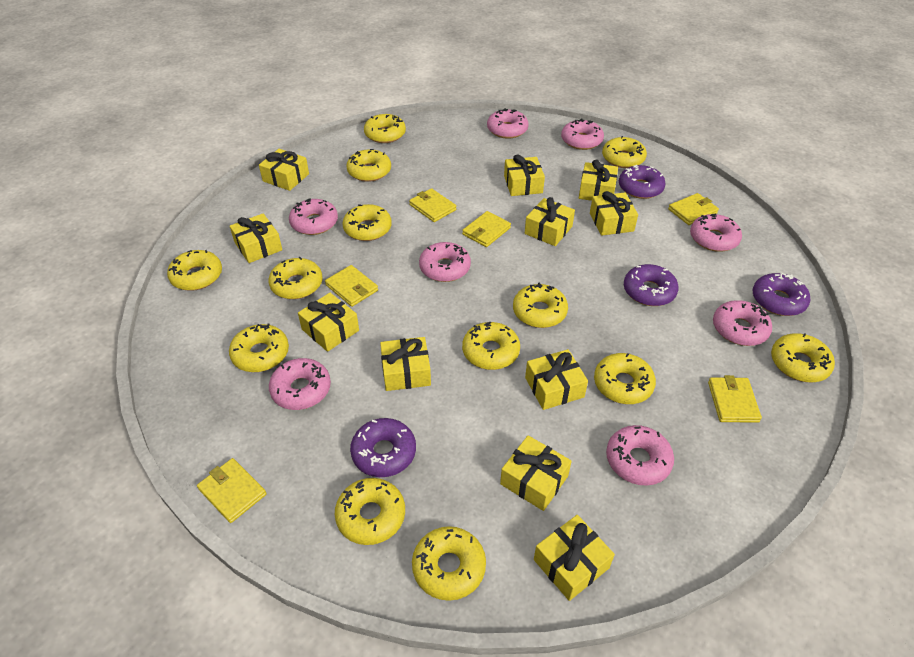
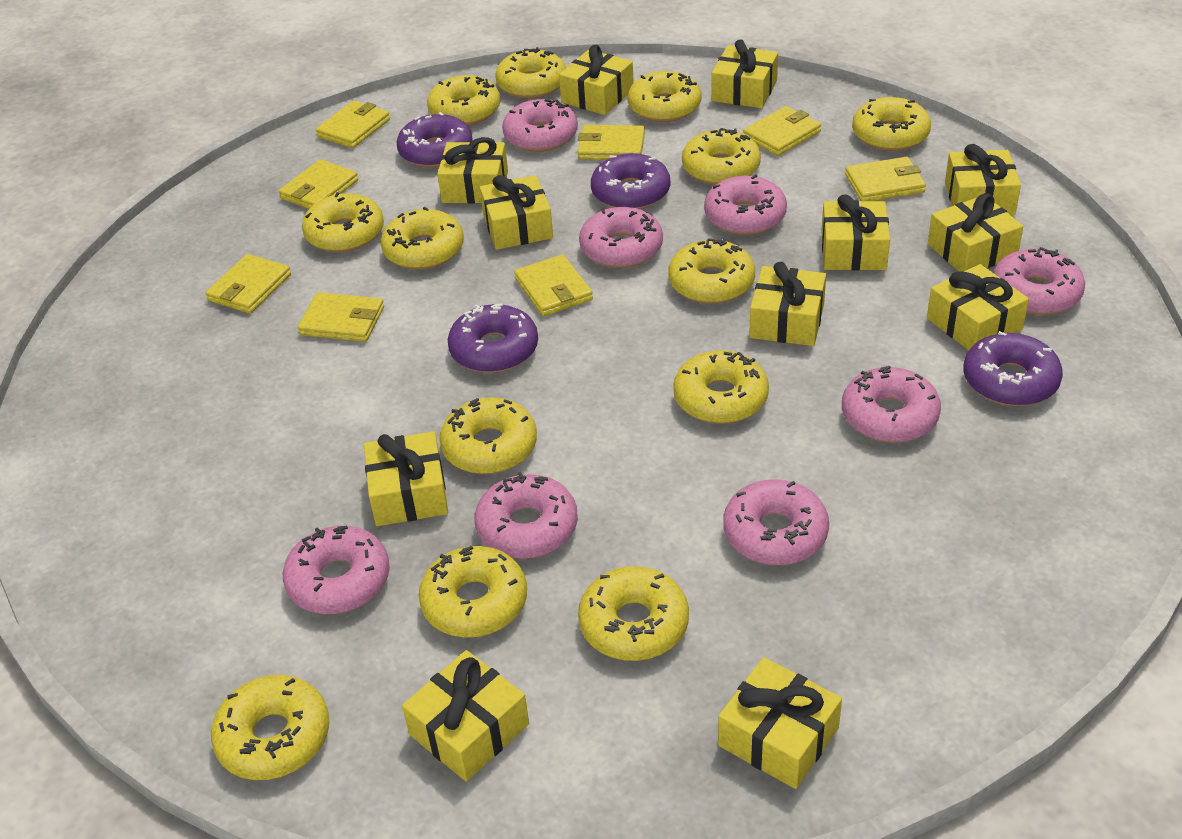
yellow gift: 11 -> 12
yellow wallet: 6 -> 8

